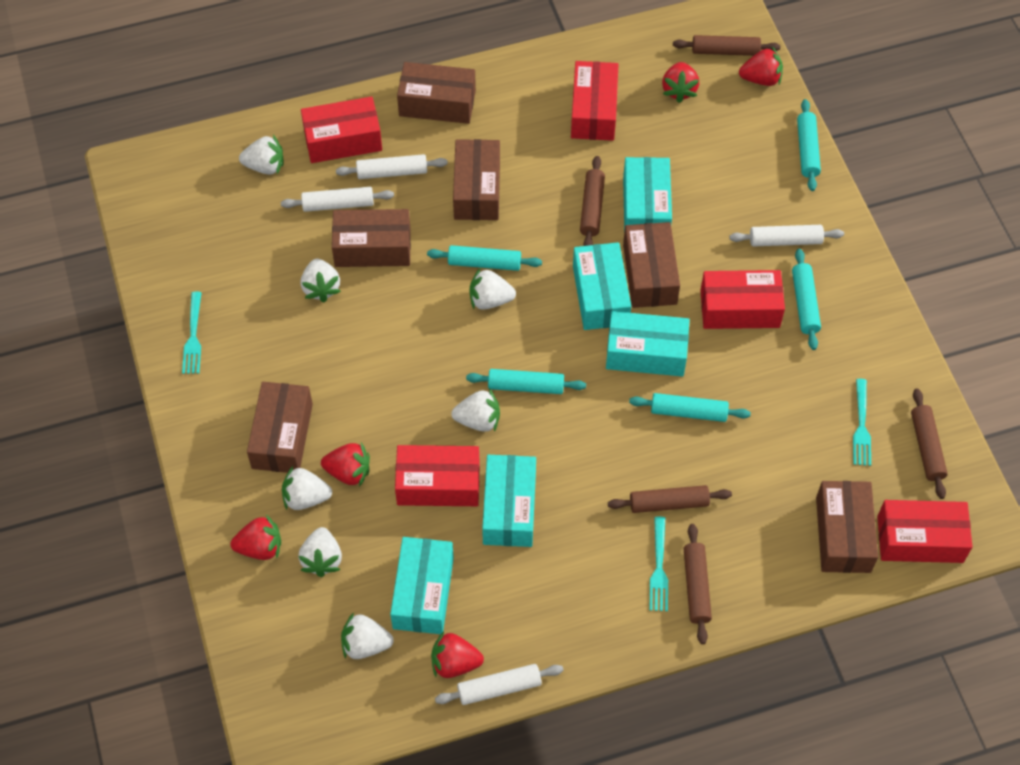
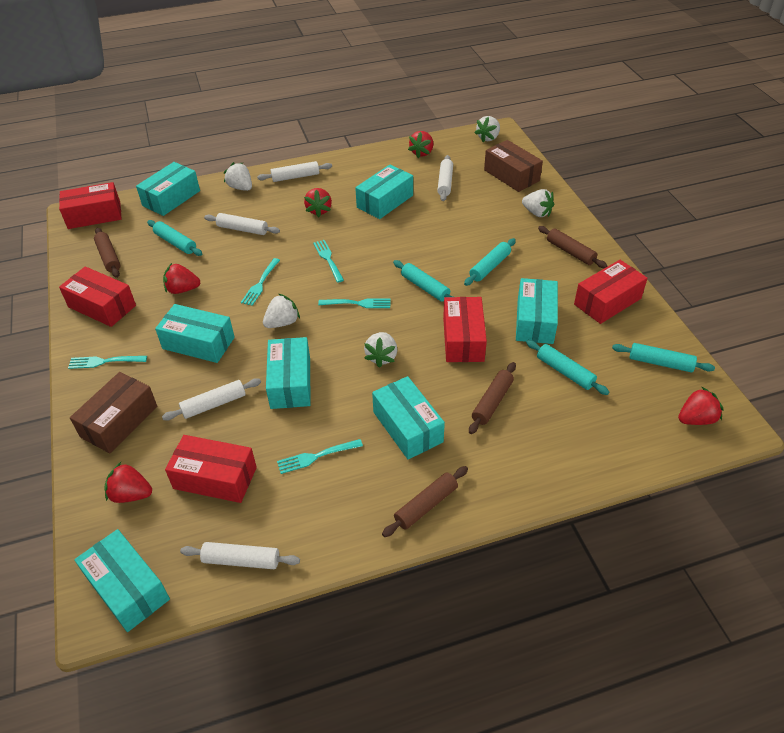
brown box: 6 -> 2
brown rolling pin: 5 -> 4
turquoise box: 5 -> 7
turquoise fork: 3 -> 5
white rolling pin: 4 -> 5
white strawberry: 7 -> 5

